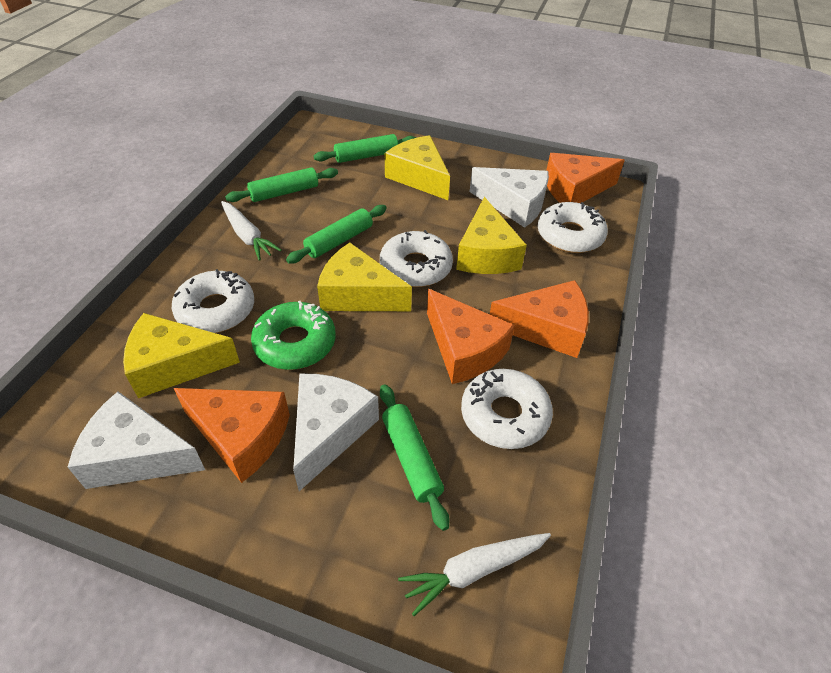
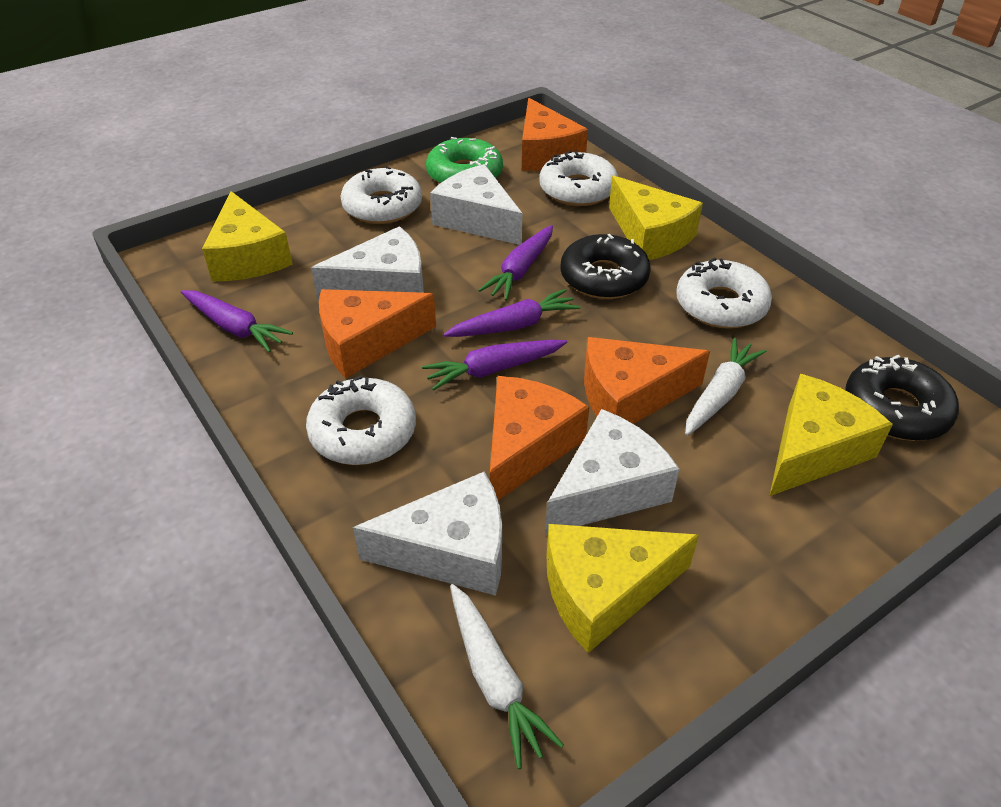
black donut: 0 -> 2
green rolling pin: 4 -> 0
purple carrot: 0 -> 4
white cheese: 3 -> 4

